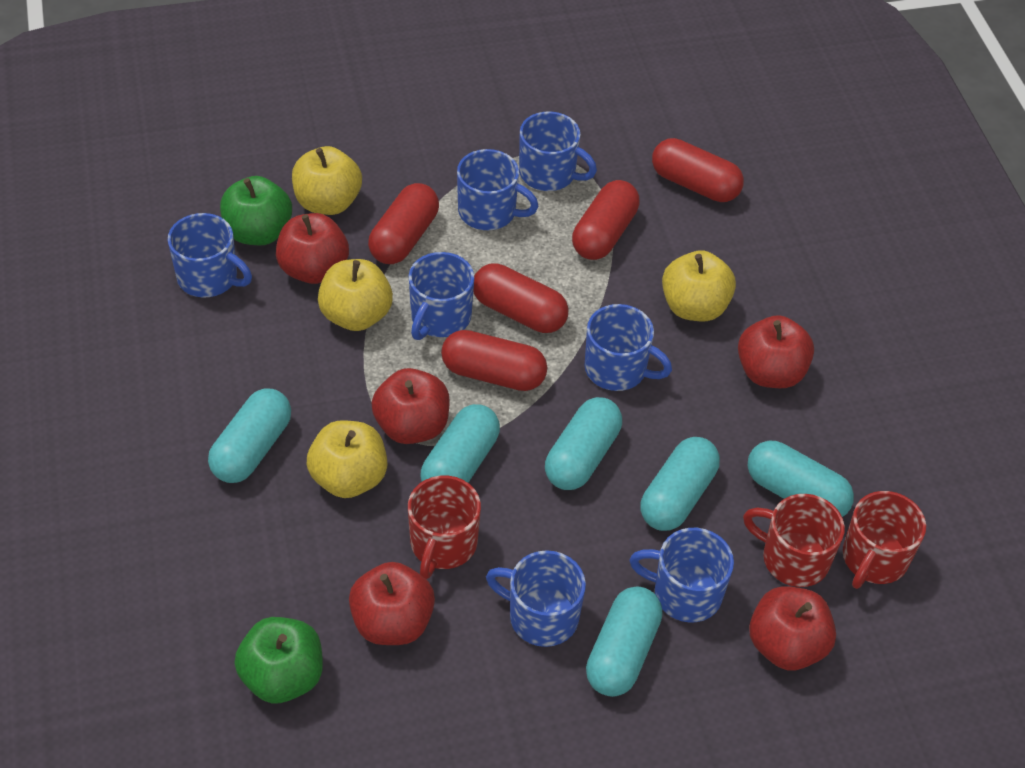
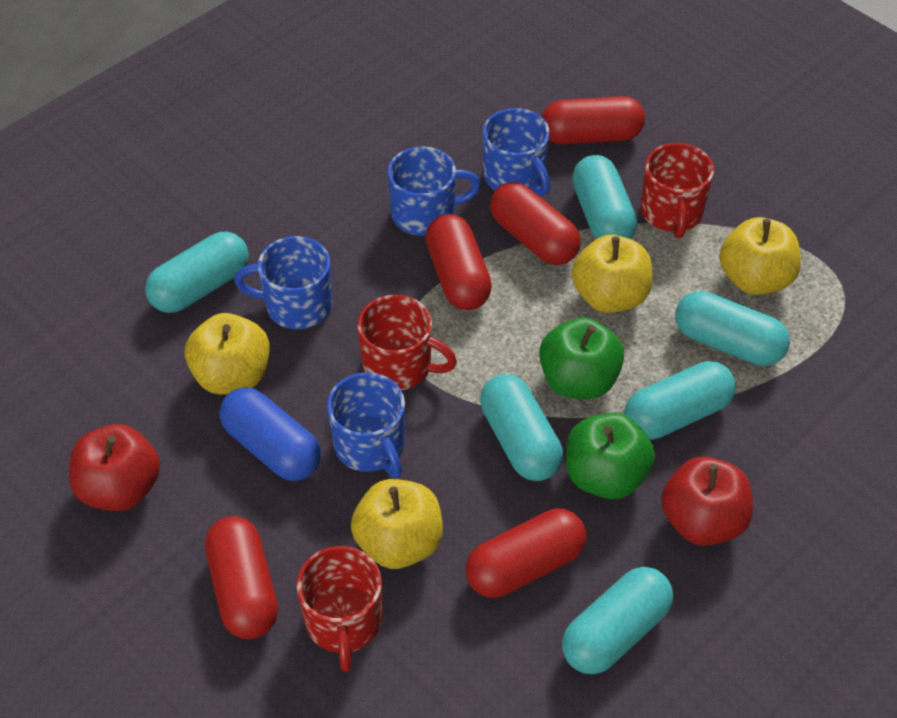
blue capsule: 0 -> 1
blue mug: 7 -> 4
red apple: 5 -> 2

